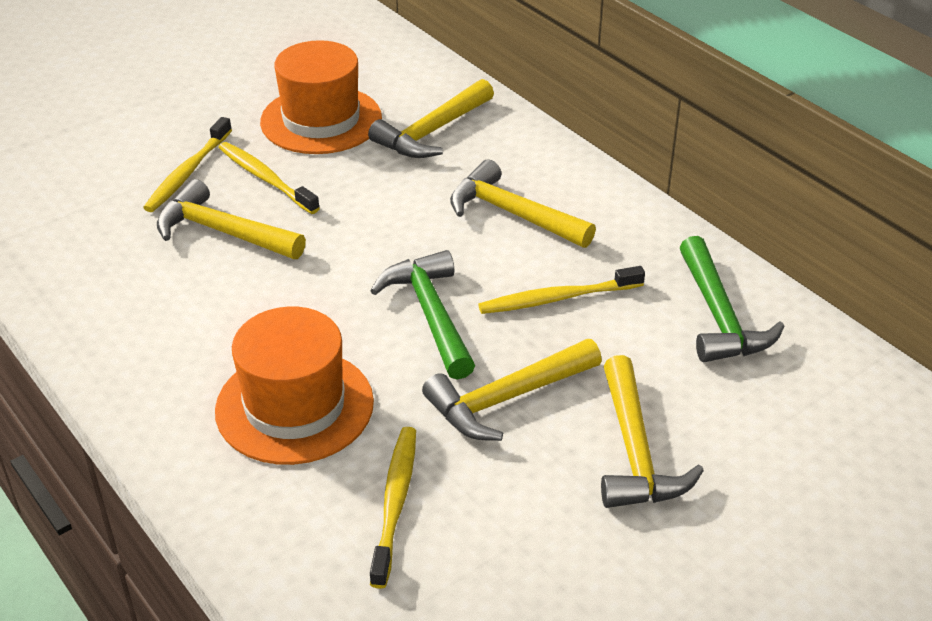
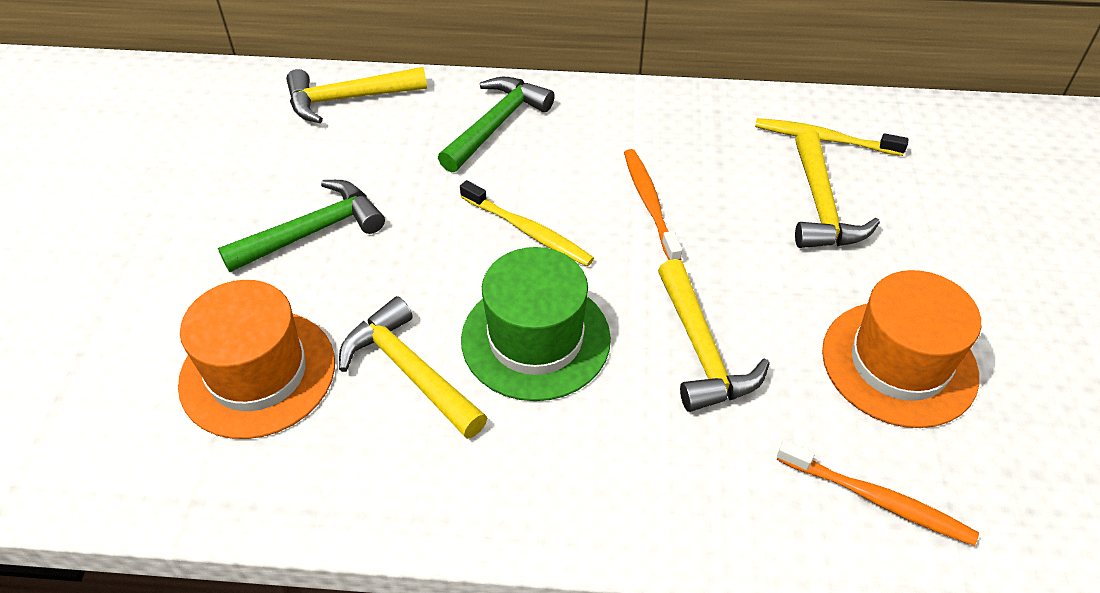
green hat: 0 -> 1
orange toothbrush: 0 -> 2
yellow hammer: 5 -> 4
yellow toothbrush: 4 -> 2

